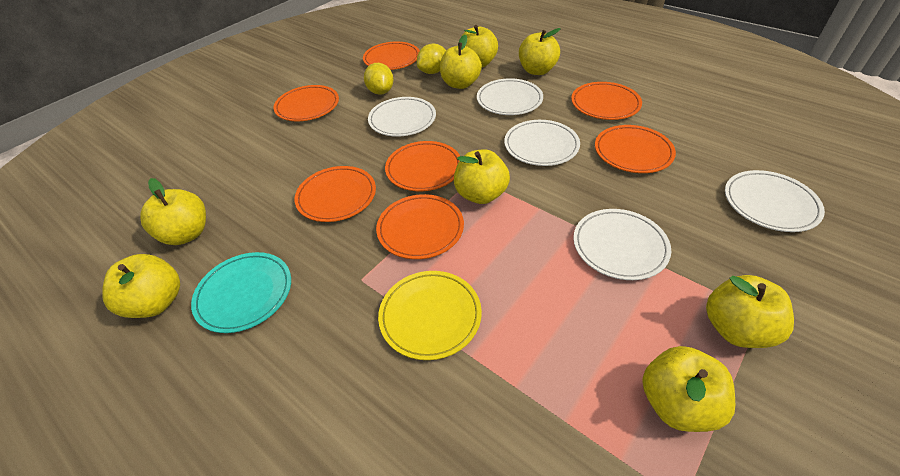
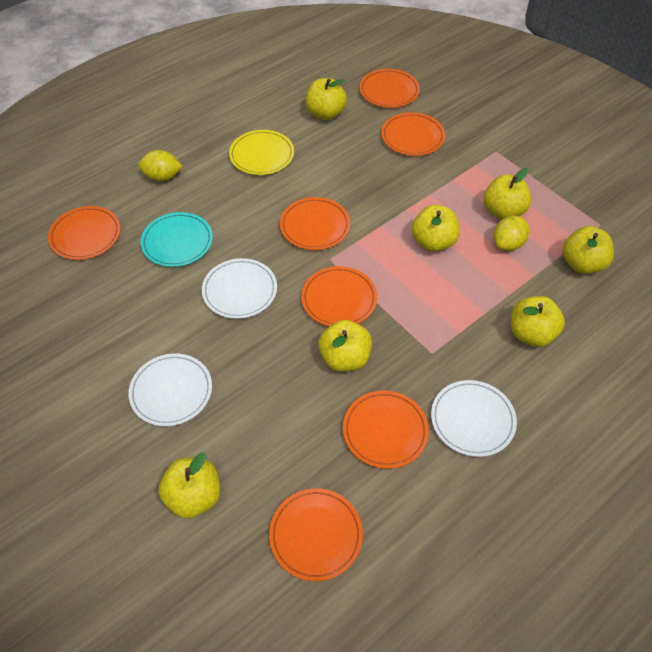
white plate: 5 -> 3
yellow apple: 8 -> 7

